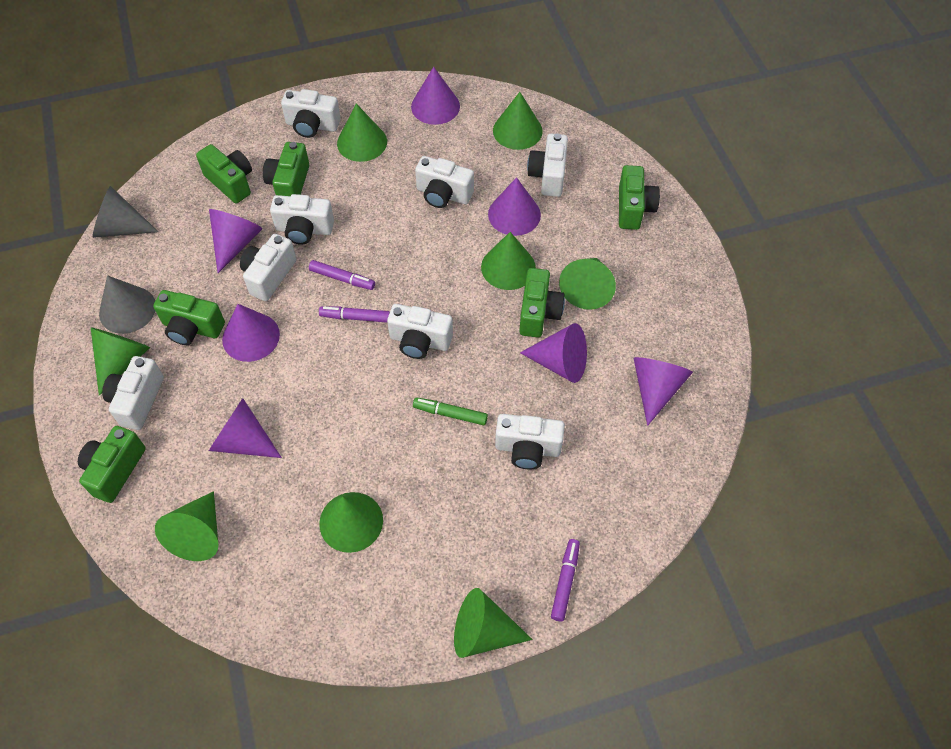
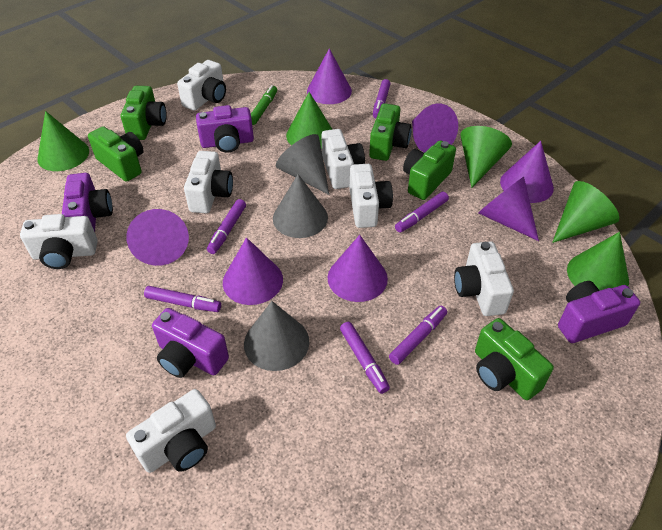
green camera: 6 -> 5
green cone: 8 -> 5
grey cone: 2 -> 3
purple camera: 0 -> 4
purple marker: 3 -> 6
white camera: 8 -> 7

